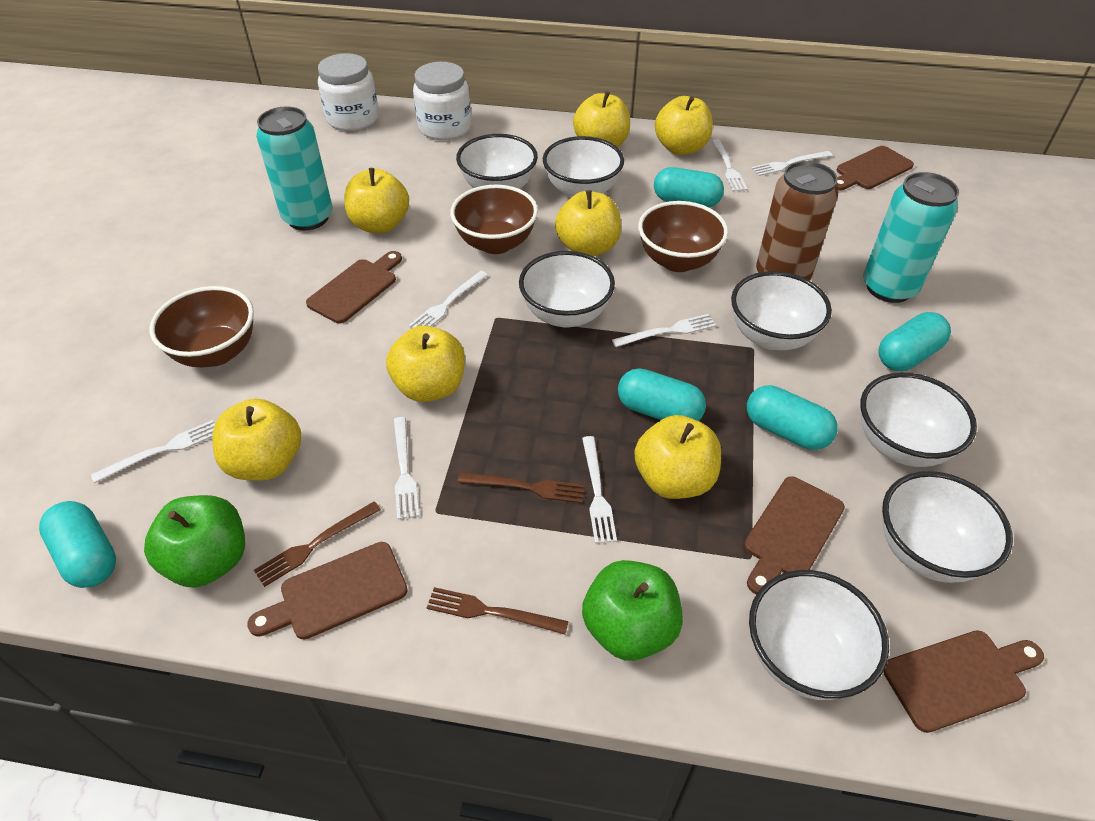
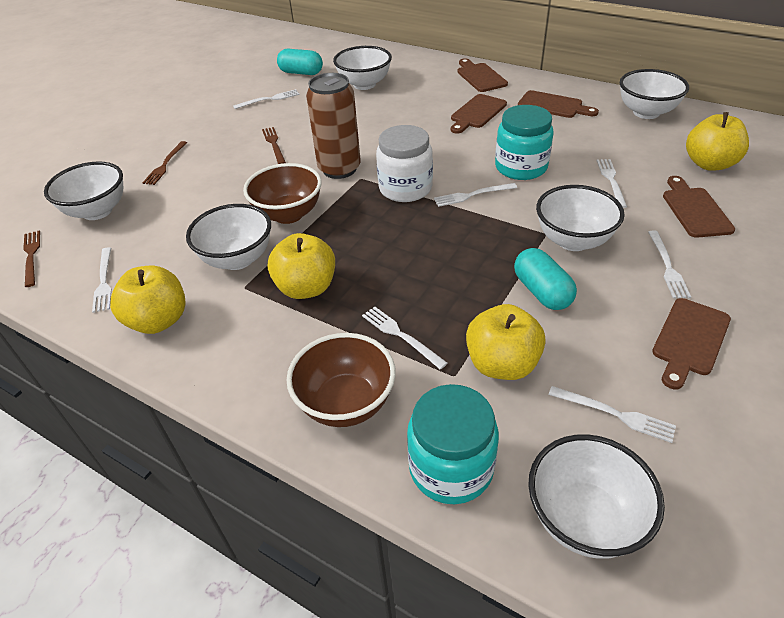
brown bowl: 3 -> 2
green apple: 2 -> 0
turquoise can: 2 -> 0
turquoise capsule: 5 -> 2
turquoise jar: 0 -> 2
white bowl: 7 -> 6
white jar: 2 -> 1
yellow apple: 7 -> 4

